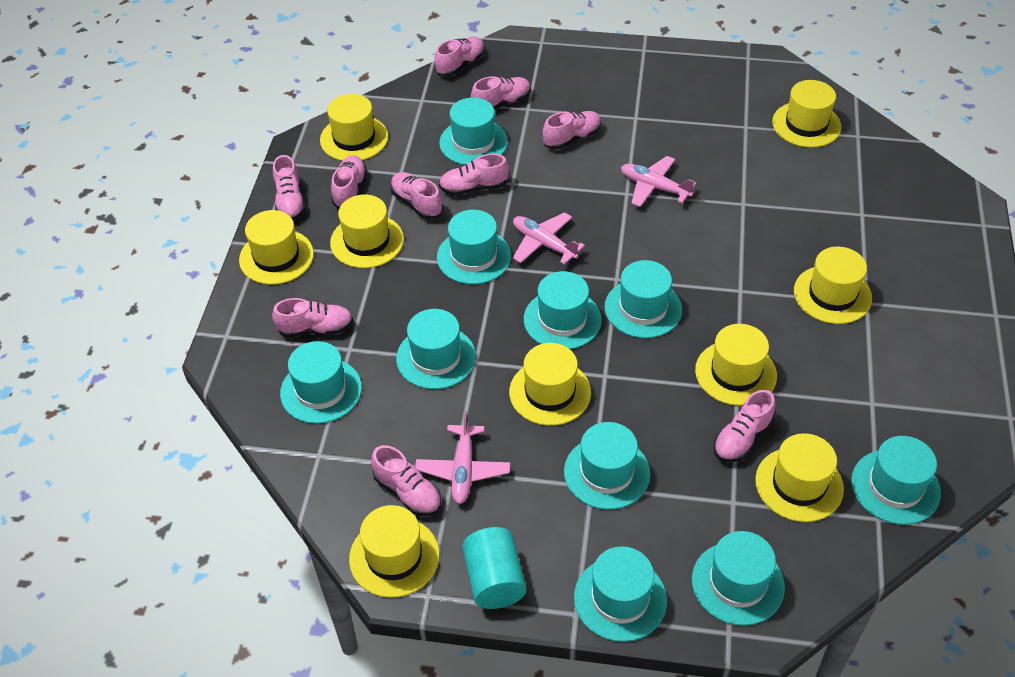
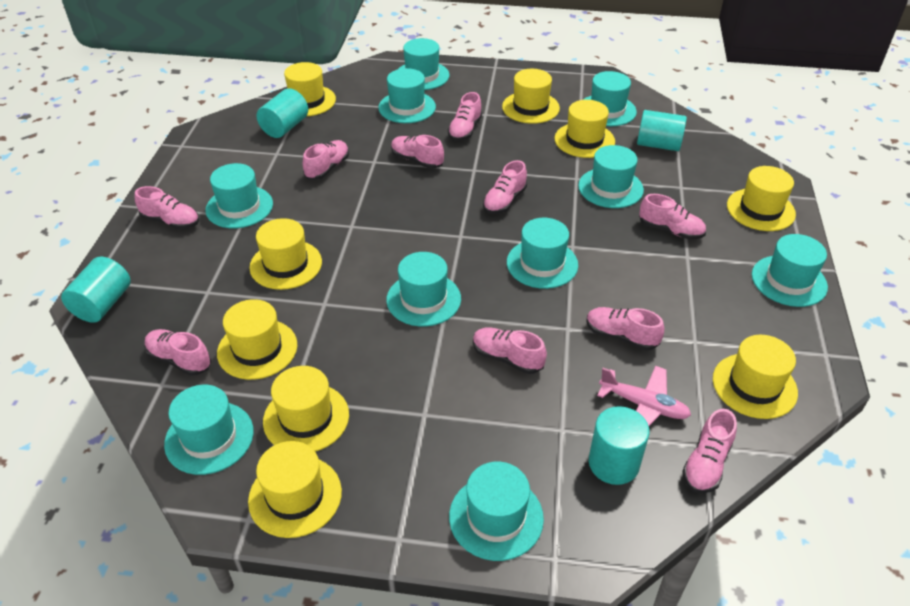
pink plane: 3 -> 1
turquoise cylinder: 1 -> 4

